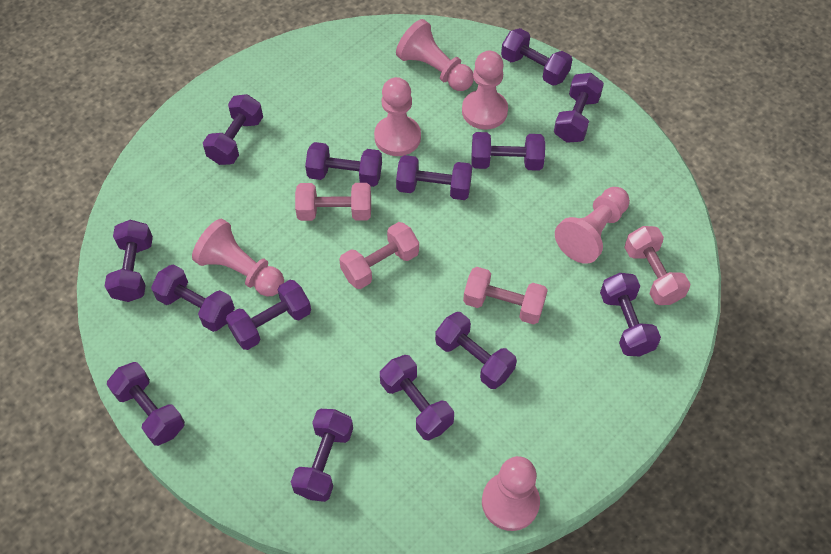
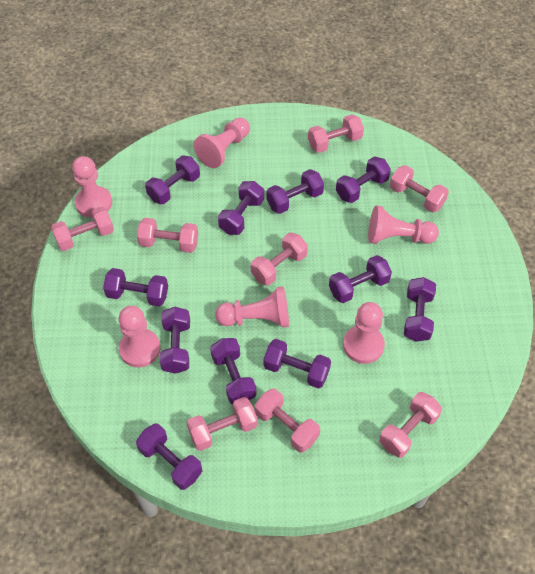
pink dumbbell: 4 -> 8
purple dumbbell: 14 -> 11

